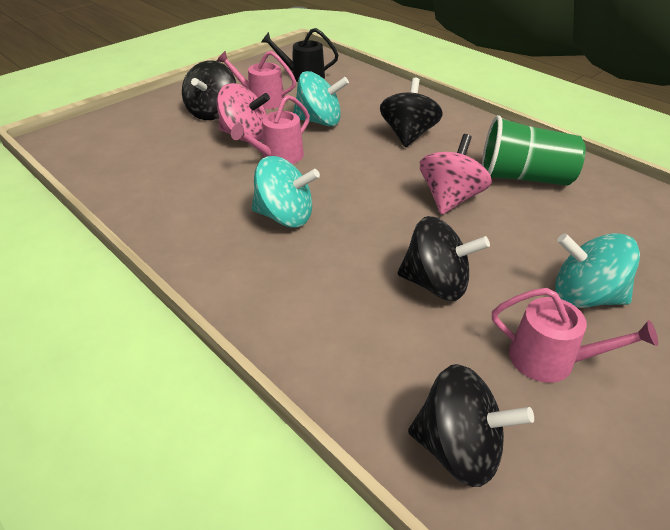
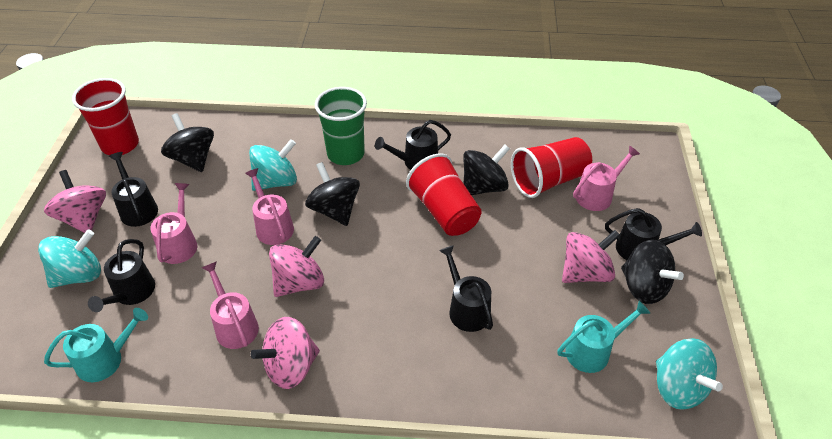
black watering can: 1 -> 5
pink spinning top: 2 -> 4
pink watering can: 3 -> 4
red cup: 0 -> 3
turquoise watering can: 0 -> 2

